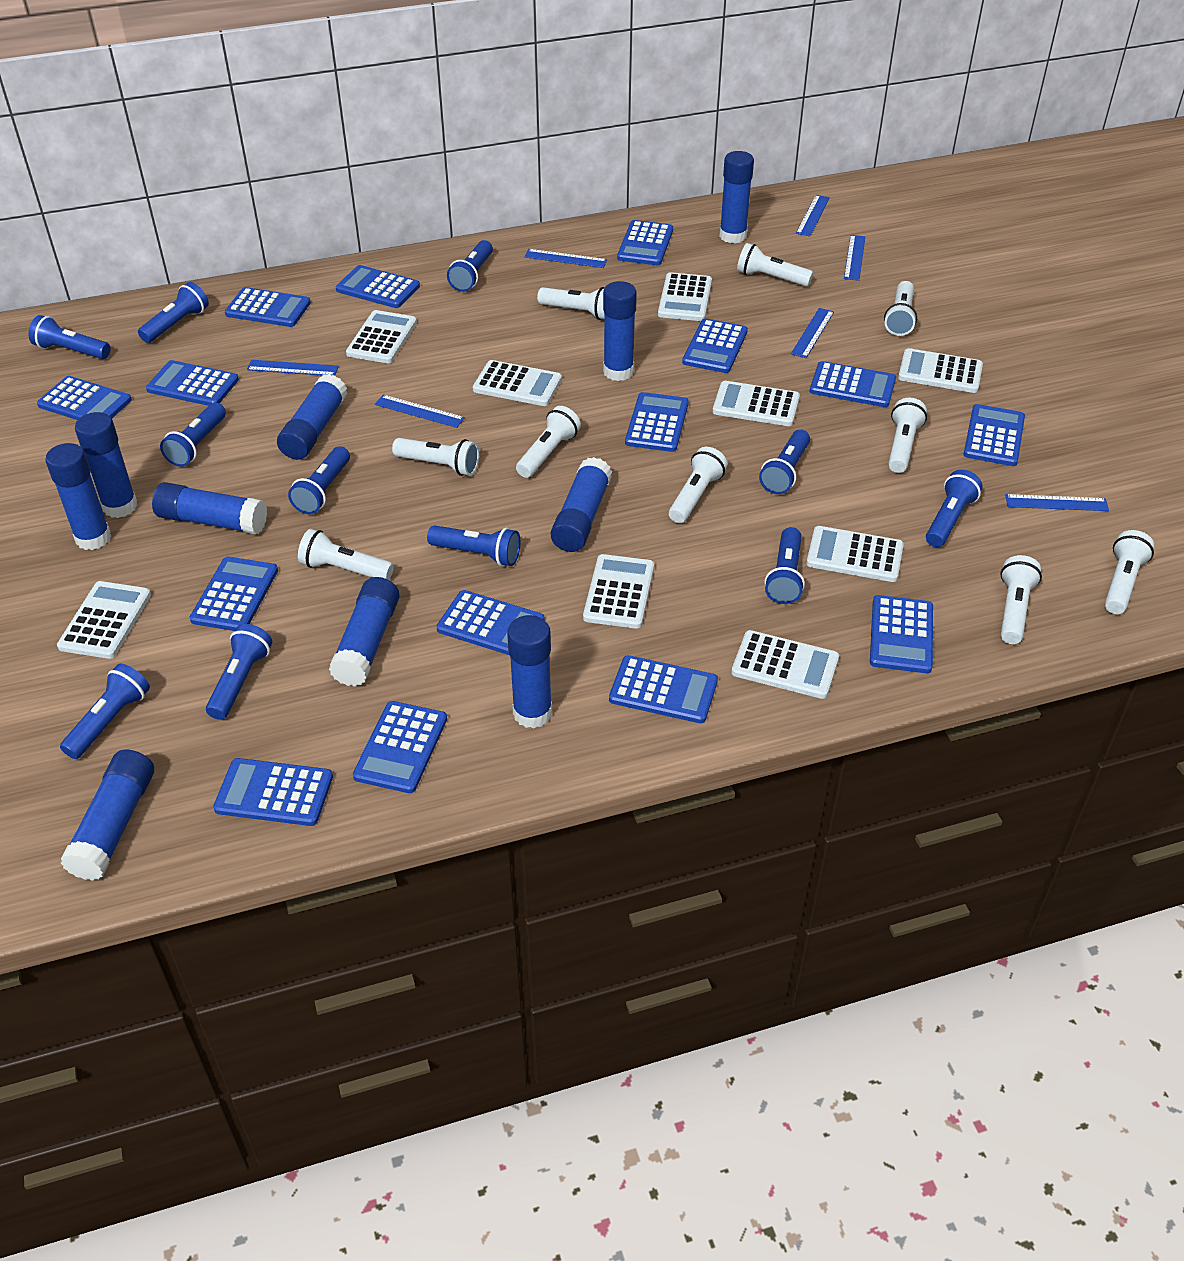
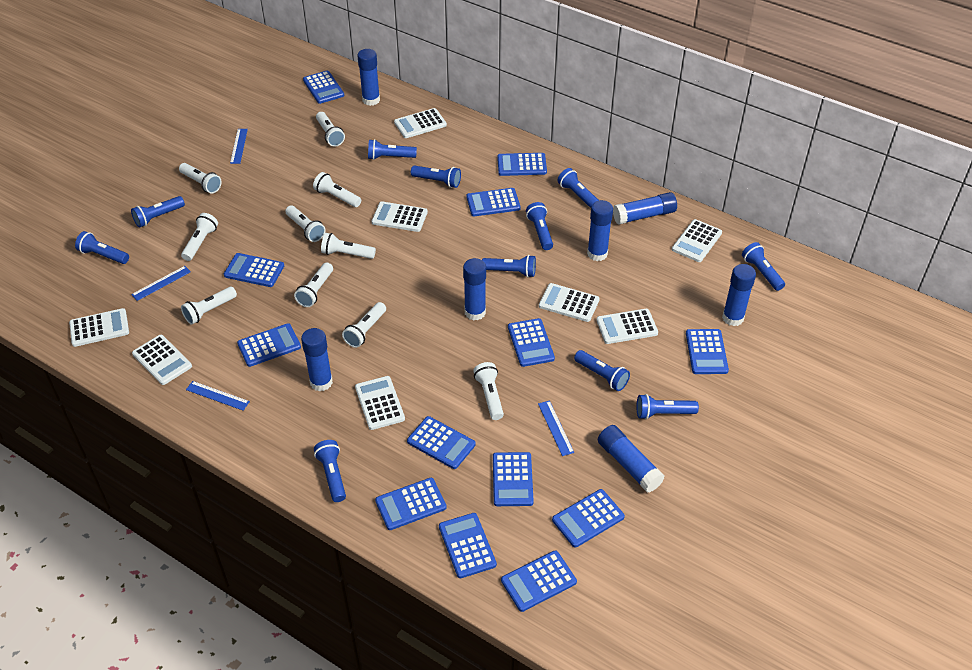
blue calculator: 15 -> 13
blue glue stick: 10 -> 7
blue ruler: 7 -> 4
white calculator: 9 -> 8

